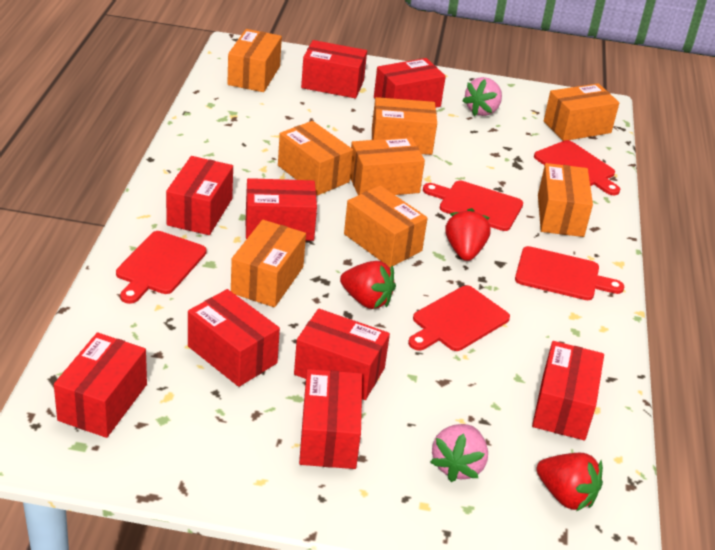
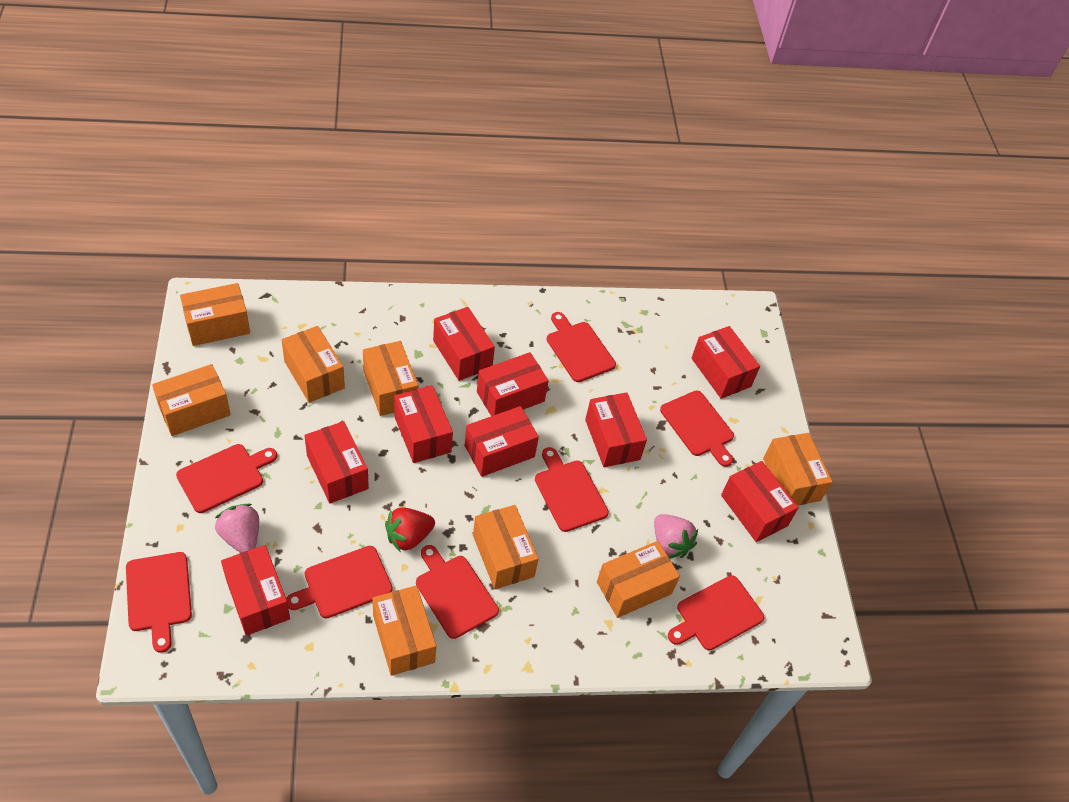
red cutting board: 5 -> 8
red strawberry: 3 -> 1

